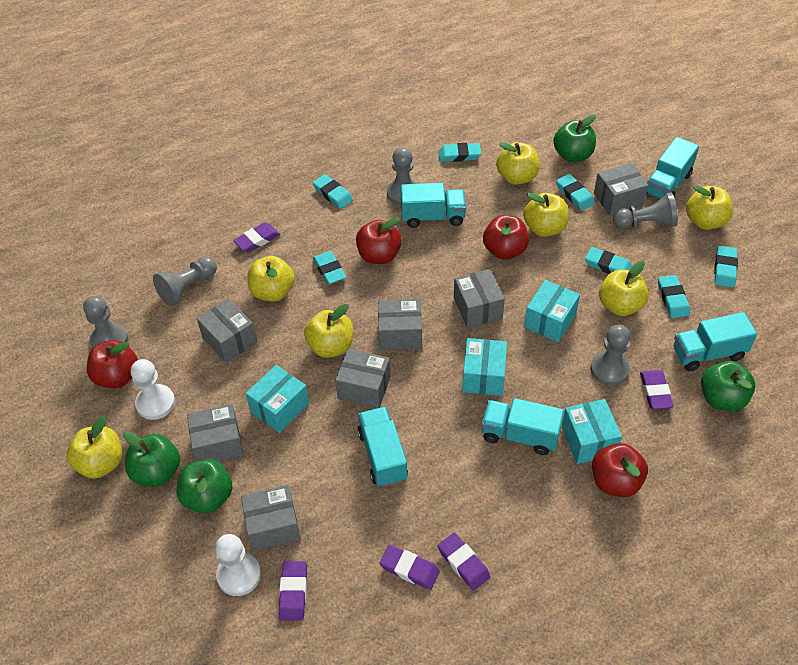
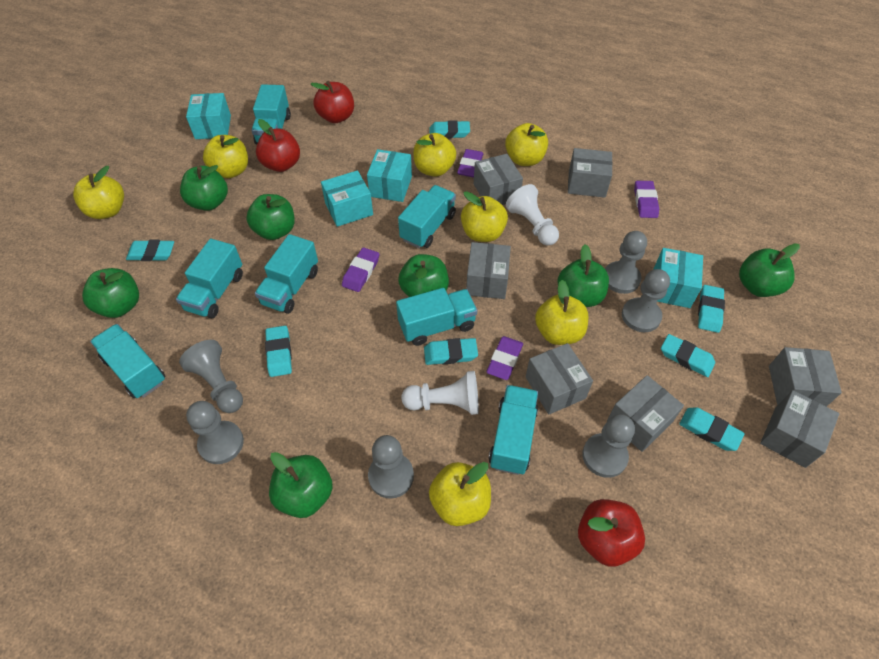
green apple: 4 -> 7
grey pawn: 5 -> 6
purple eraser: 5 -> 4
red apple: 4 -> 3
turquoise truck: 5 -> 7

